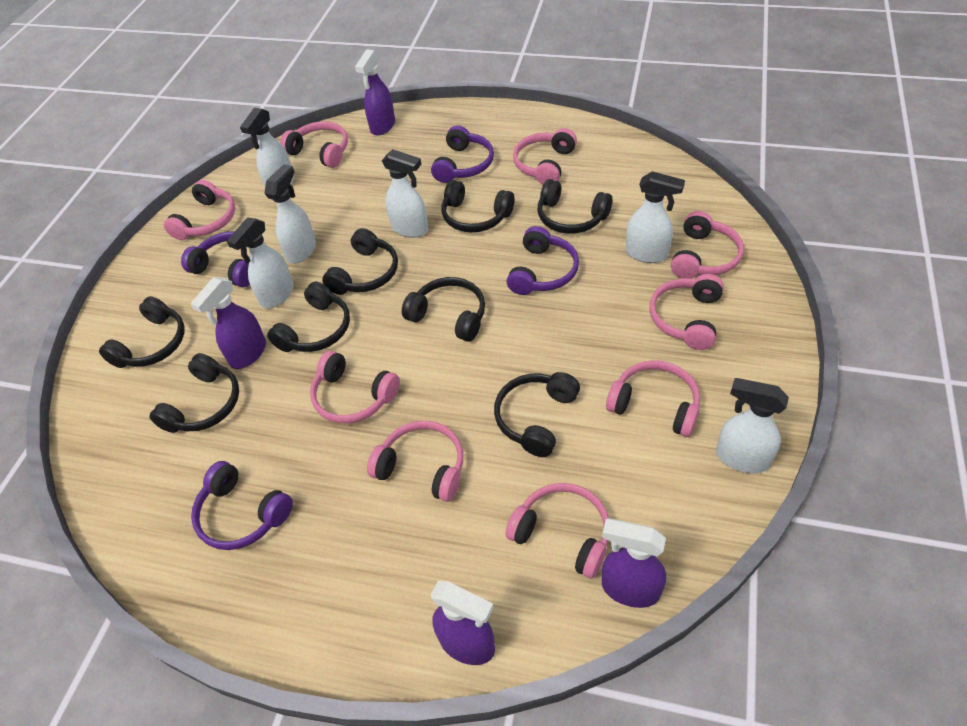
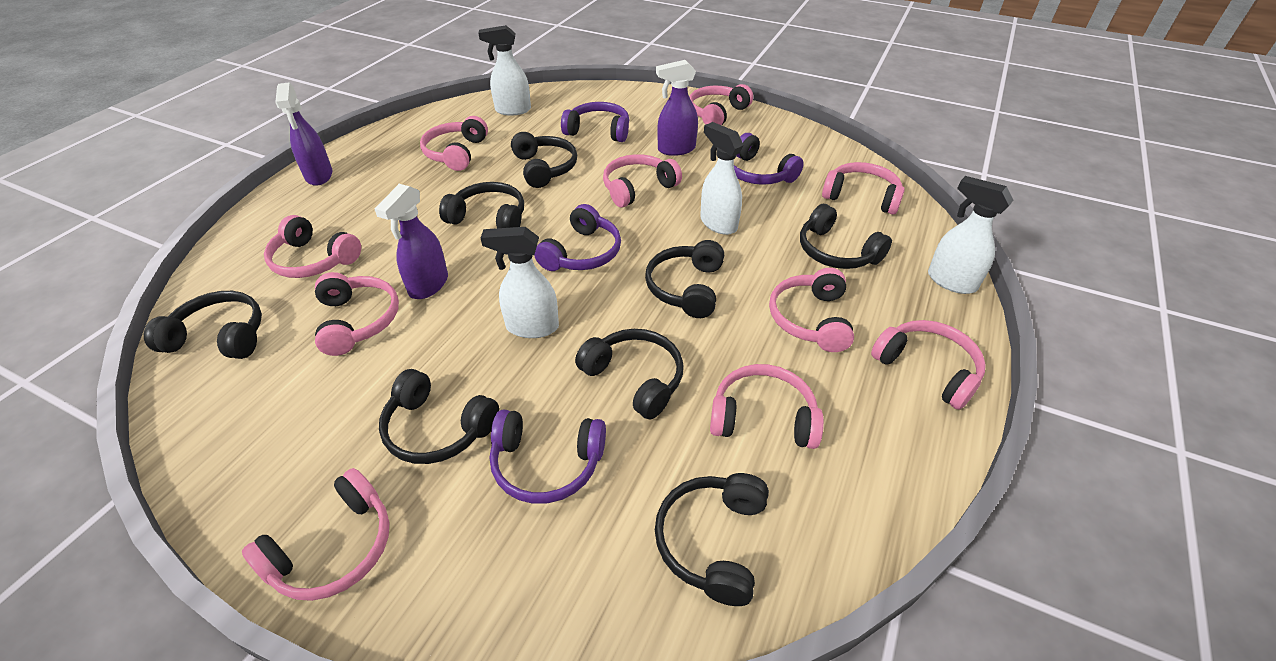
pink headphones: 9 -> 10
purple spray bottle: 4 -> 3
white spray bottle: 6 -> 4

